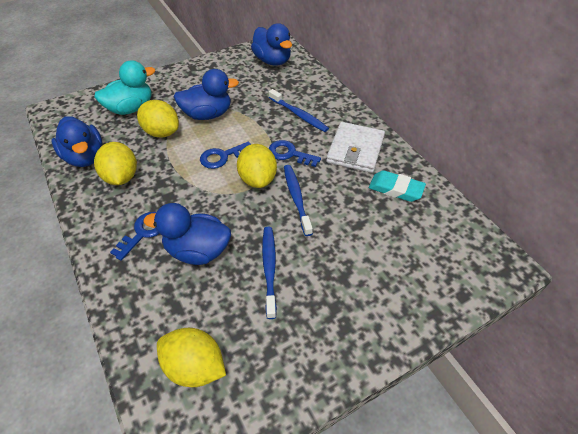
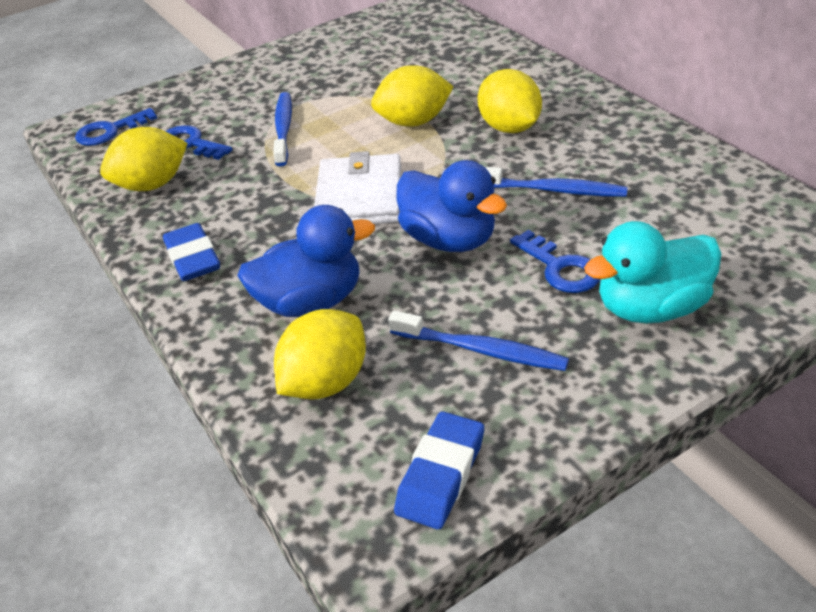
blue duck: 4 -> 2
blue eraser: 0 -> 2
turquoise eraser: 1 -> 0

